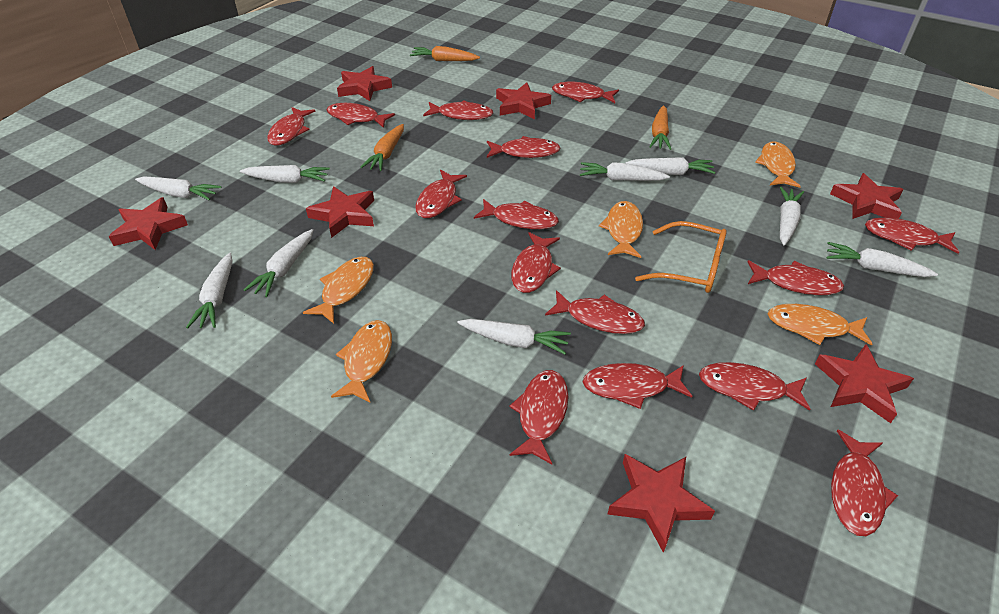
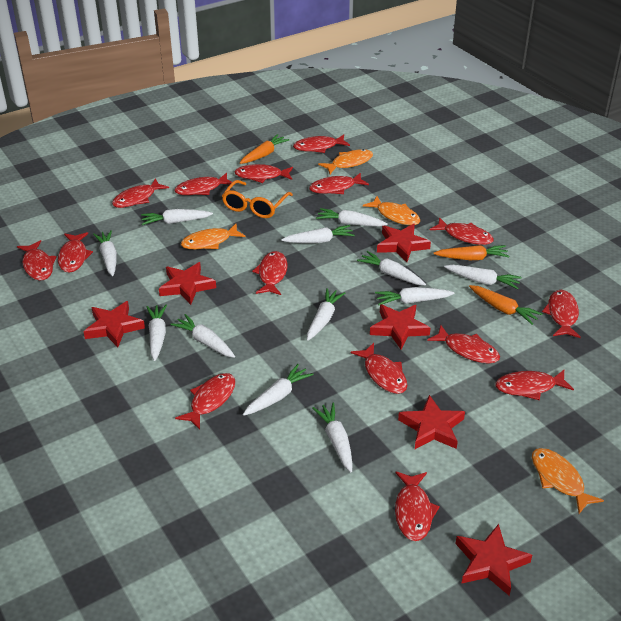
orange fish: 5 -> 4
red star: 7 -> 6
white carrot: 9 -> 12

